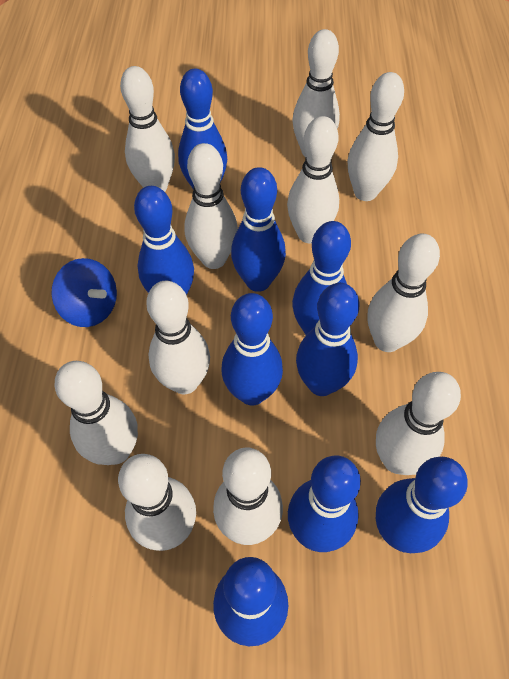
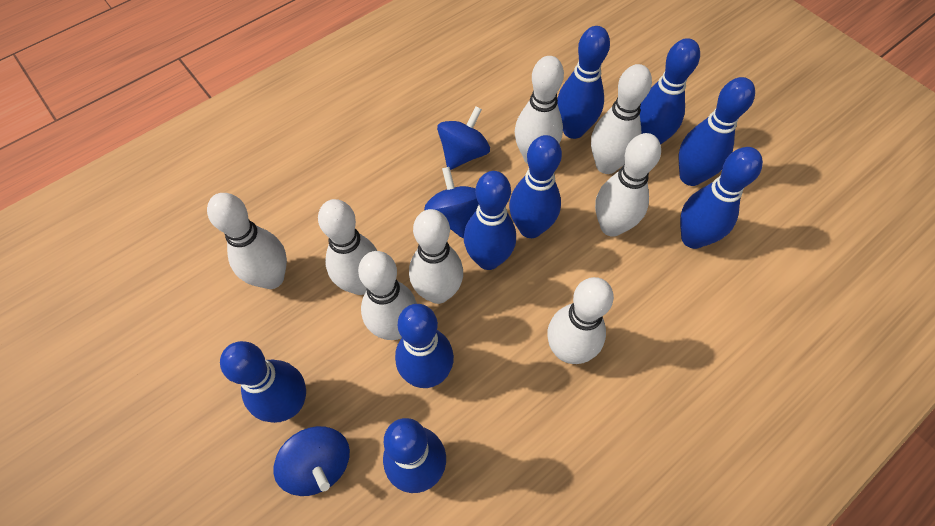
blue spinning top: 1 -> 3
white bowling pin: 11 -> 8

